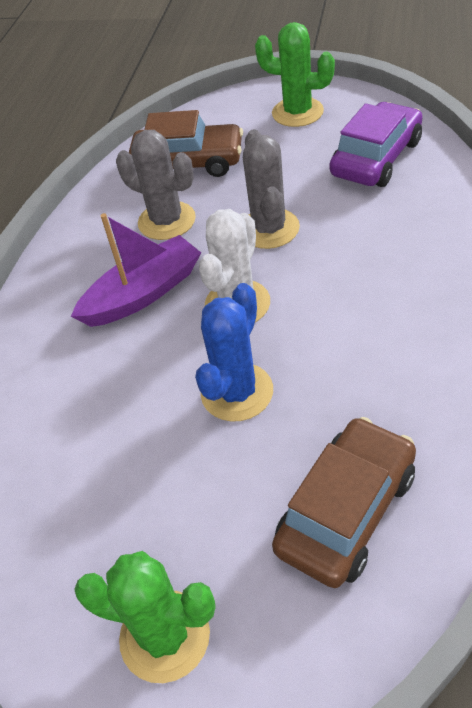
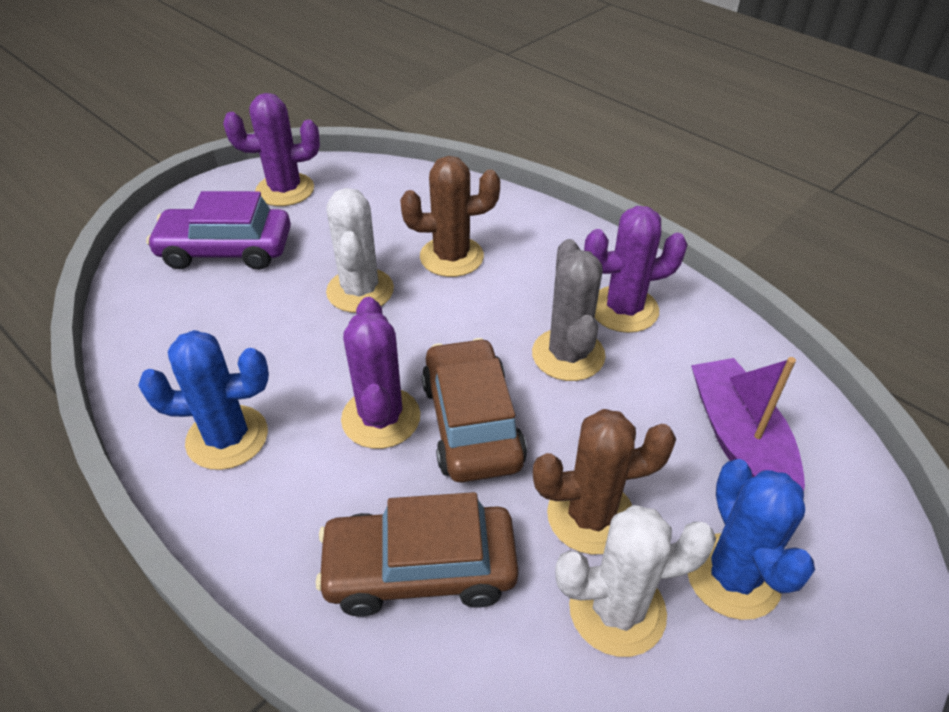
blue cactus: 1 -> 2
brown cactus: 0 -> 2
green cactus: 2 -> 0
grey cactus: 2 -> 1
purple cactus: 0 -> 3
white cactus: 1 -> 2

